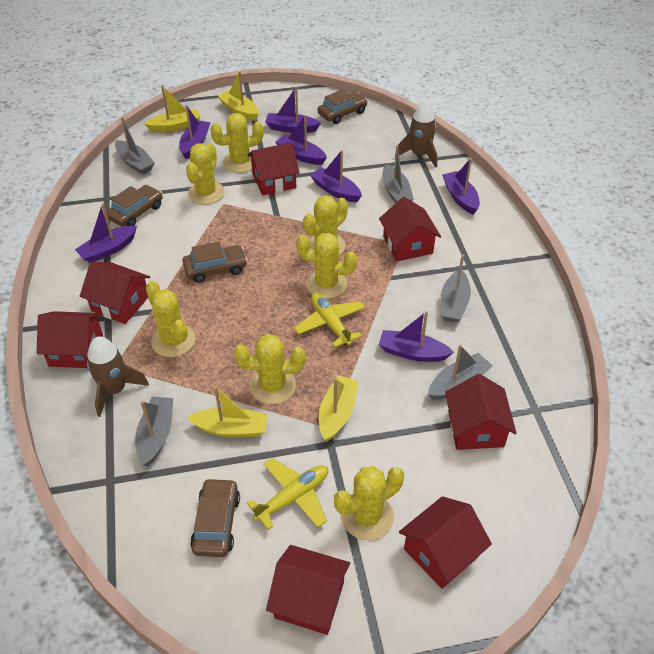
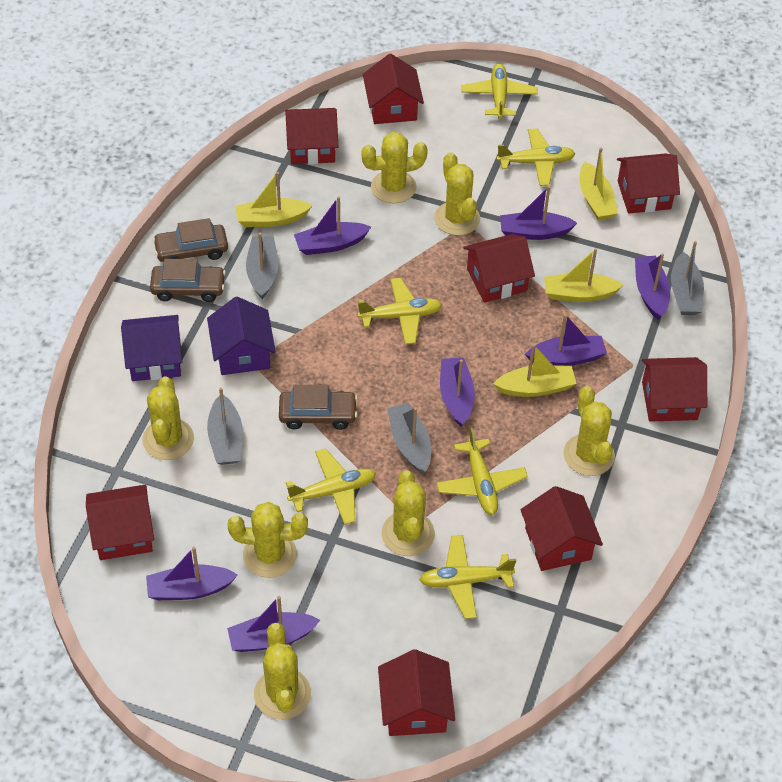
brown car: 4 -> 3
brown rocket: 2 -> 0
grey boat: 5 -> 4
purple house: 0 -> 2
red house: 7 -> 8
yellow plane: 2 -> 6

